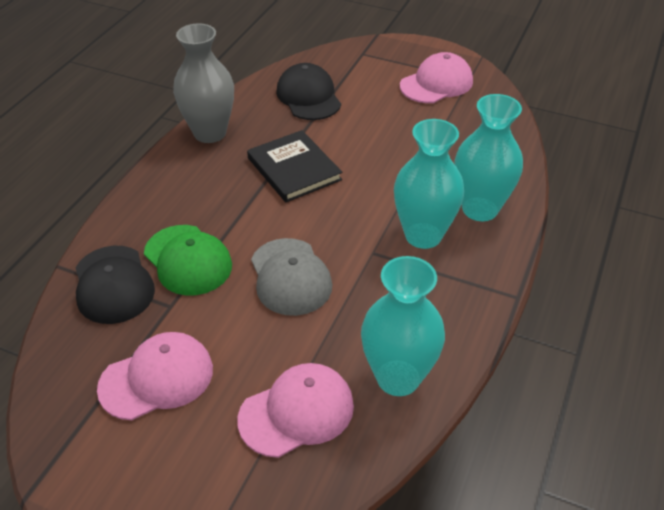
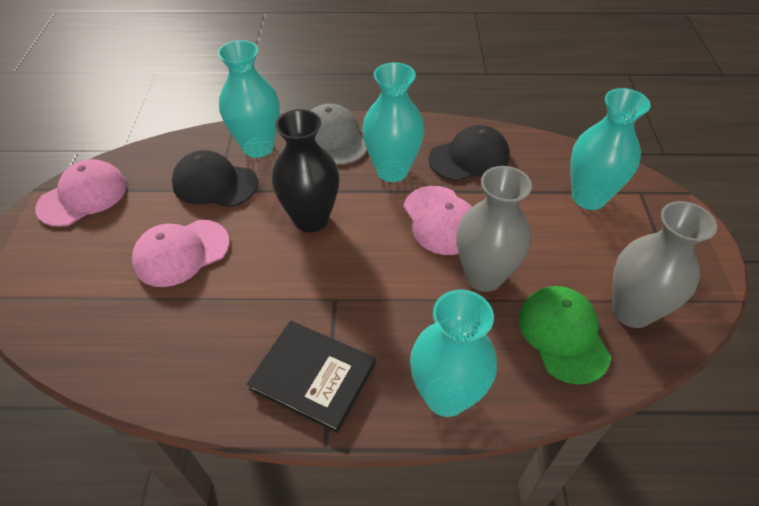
black vase: 0 -> 1
grey vase: 1 -> 2
turquoise vase: 3 -> 4

